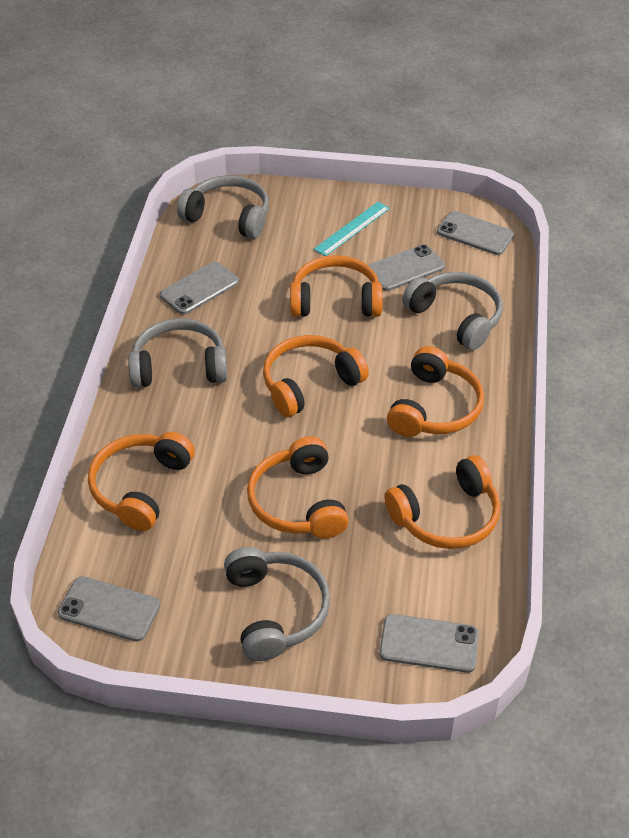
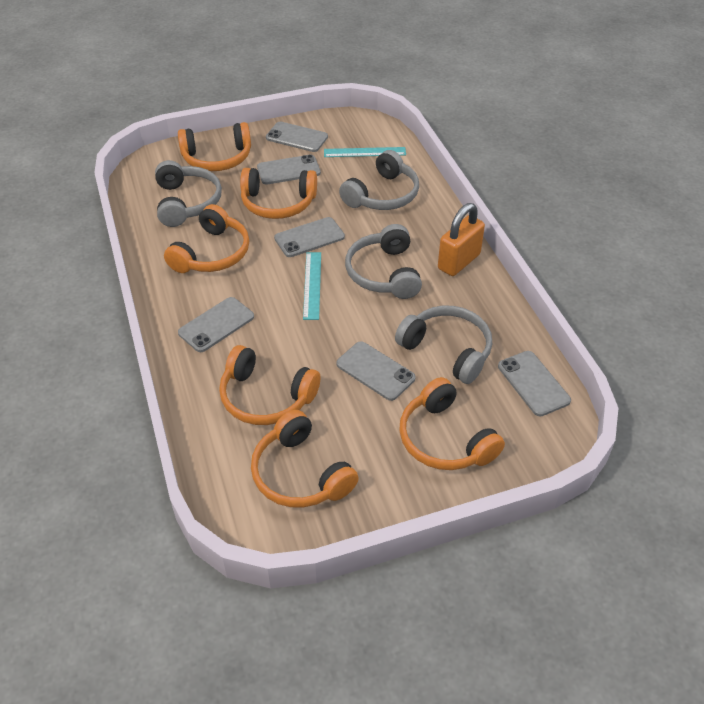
grey phone: 5 -> 6
orange padlock: 0 -> 1
turquoise ruler: 1 -> 2

